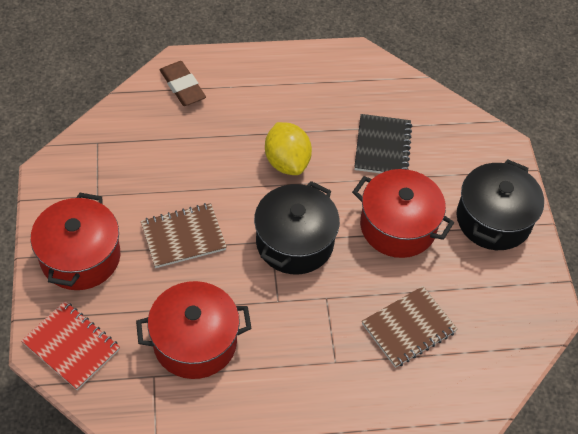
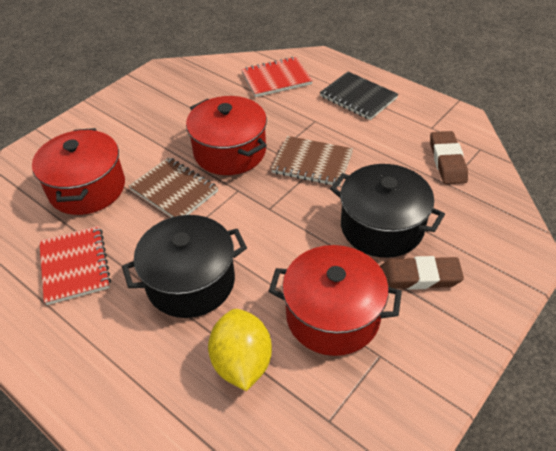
brown eraser: 1 -> 2
red notebook: 1 -> 2

